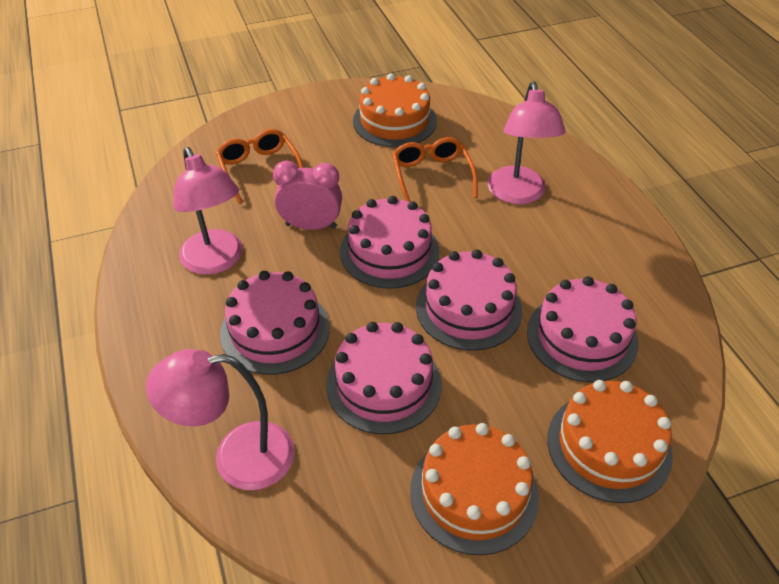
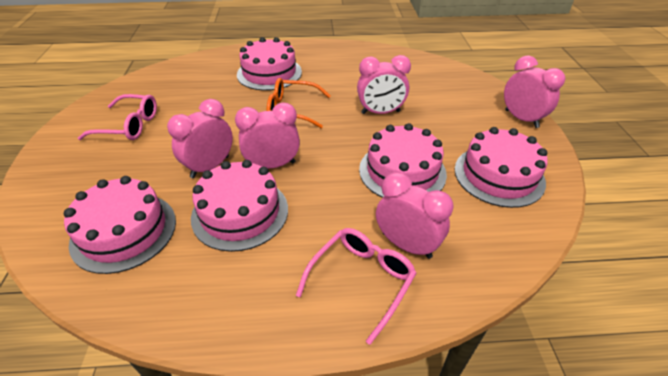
orange cake: 3 -> 0
orange glasses: 2 -> 1
pink clock: 1 -> 5
pink glasses: 0 -> 2
pink lamp: 3 -> 0

